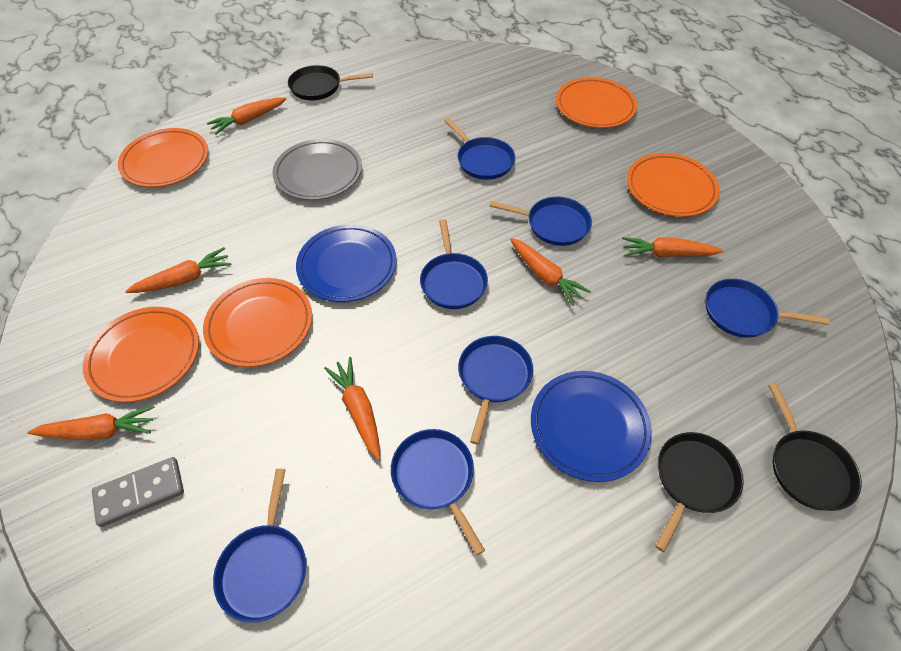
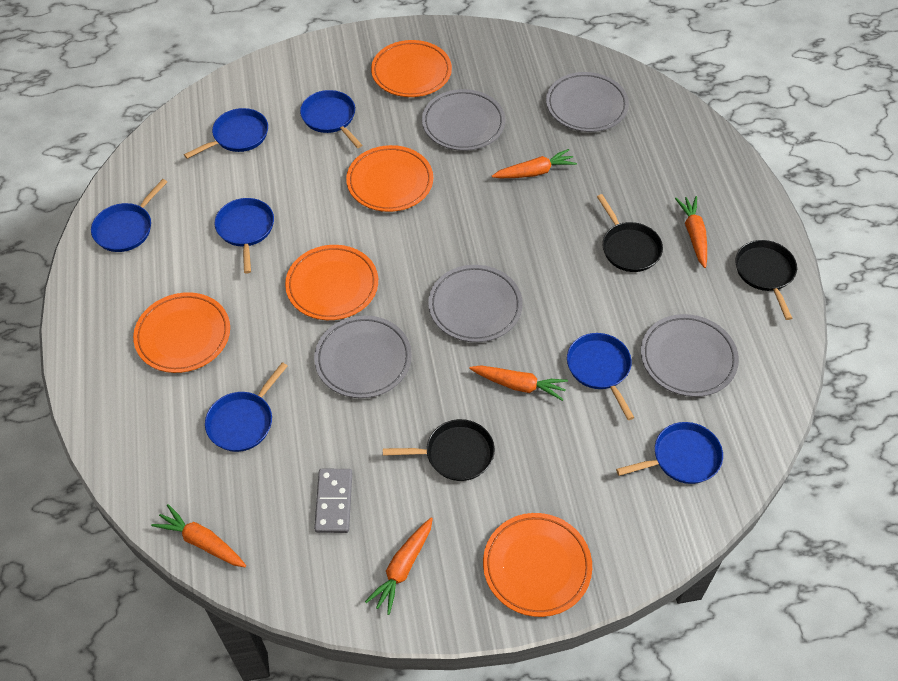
blue plate: 2 -> 0
grey plate: 1 -> 5
orange carrot: 6 -> 5

